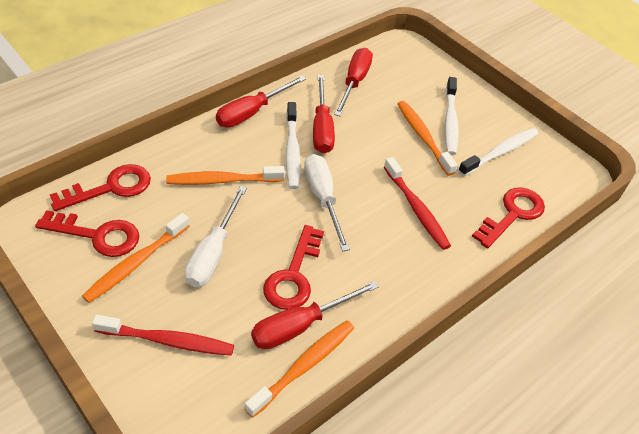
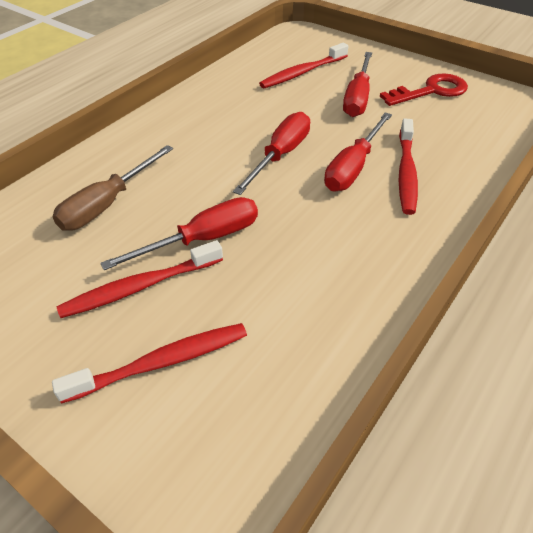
brown screwdriver: 0 -> 1
orange toothbrush: 4 -> 0
red key: 4 -> 1
red toothbrush: 2 -> 4
white screwdriver: 2 -> 0
white toothbrush: 3 -> 0

